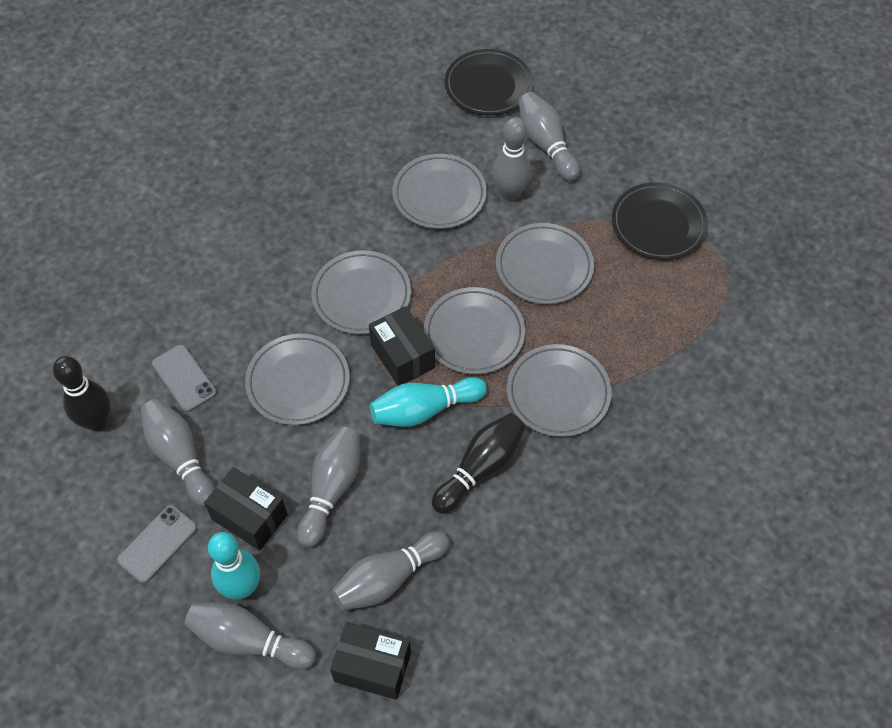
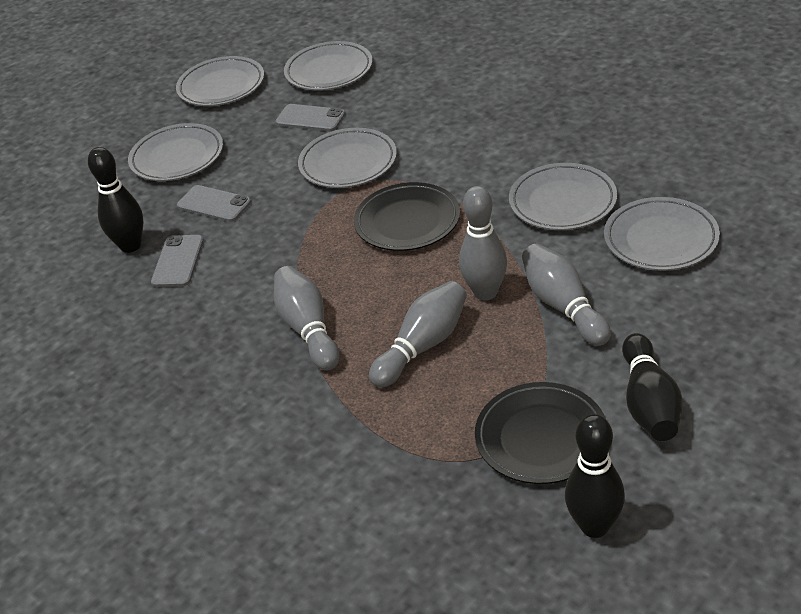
black bowling pin: 2 -> 3
black box: 3 -> 0
grey bowling pin: 6 -> 4
grey phone: 2 -> 3
turquoise bowling pin: 2 -> 0

